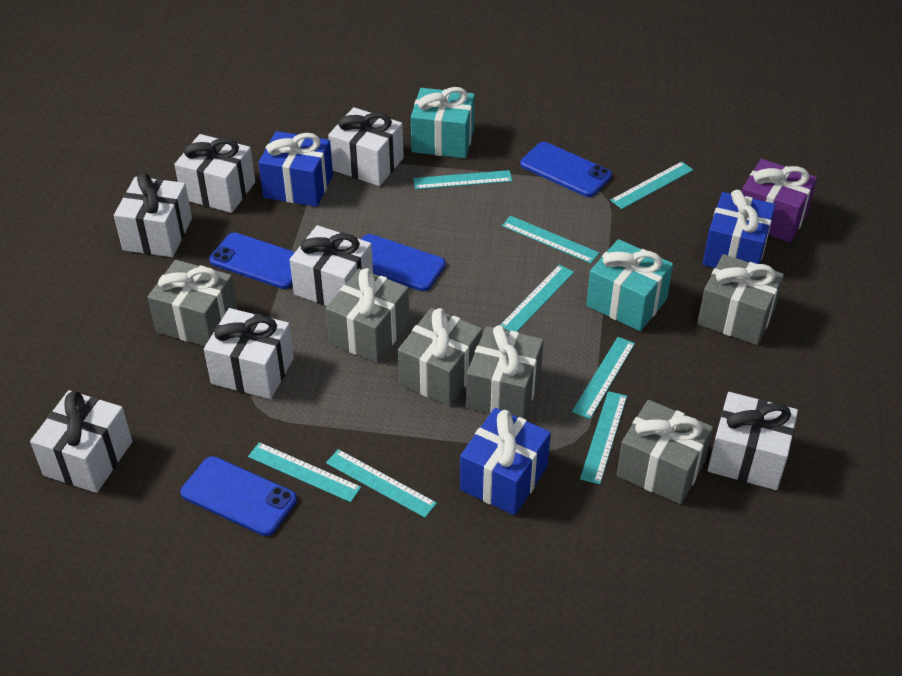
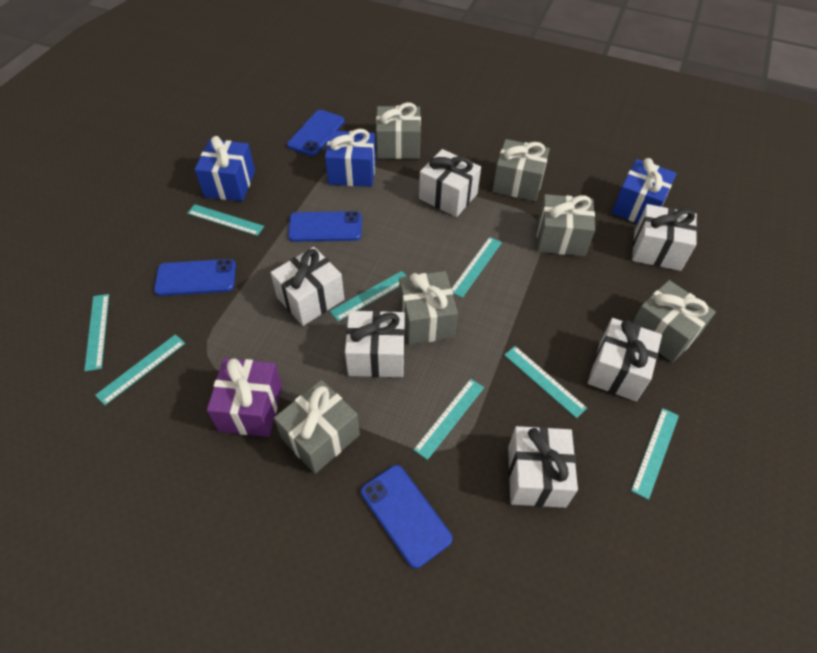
turquoise gift: 2 -> 0
white gift: 7 -> 6

